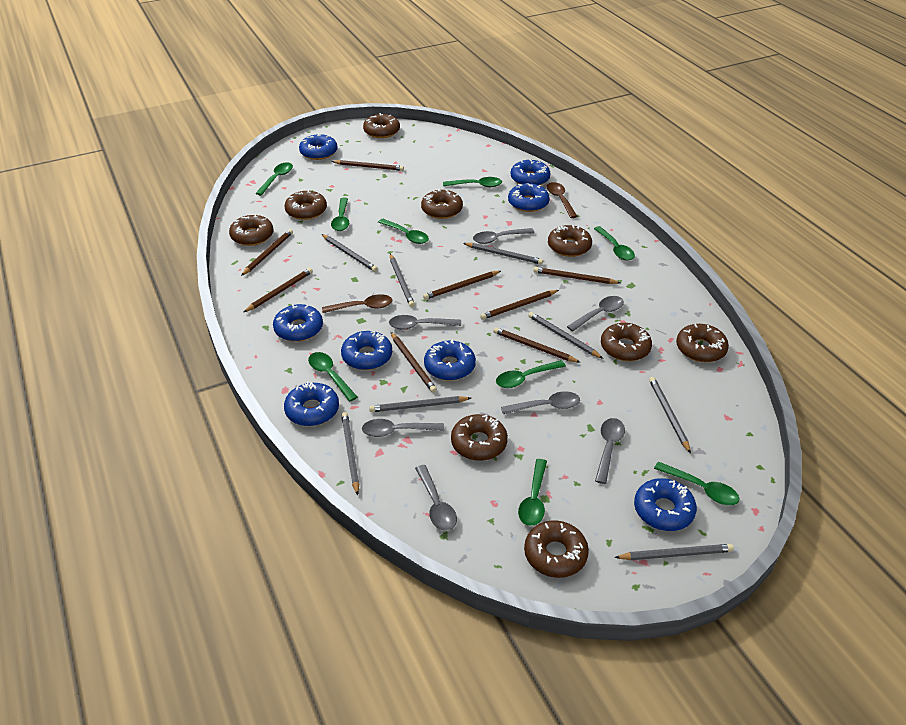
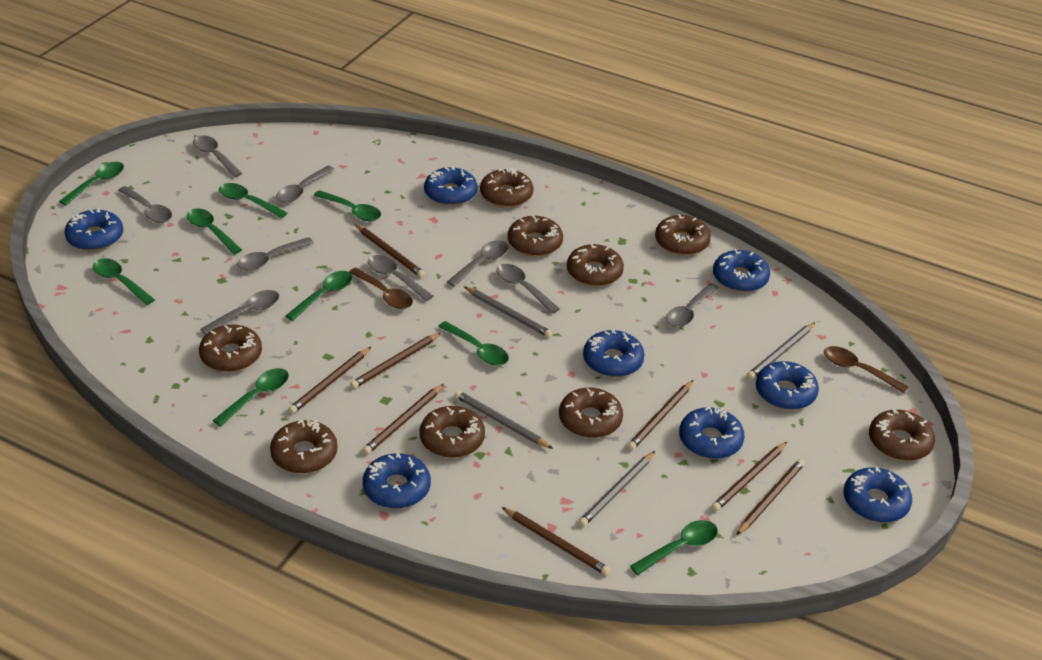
grey pencil: 8 -> 4
grey spoon: 7 -> 9

